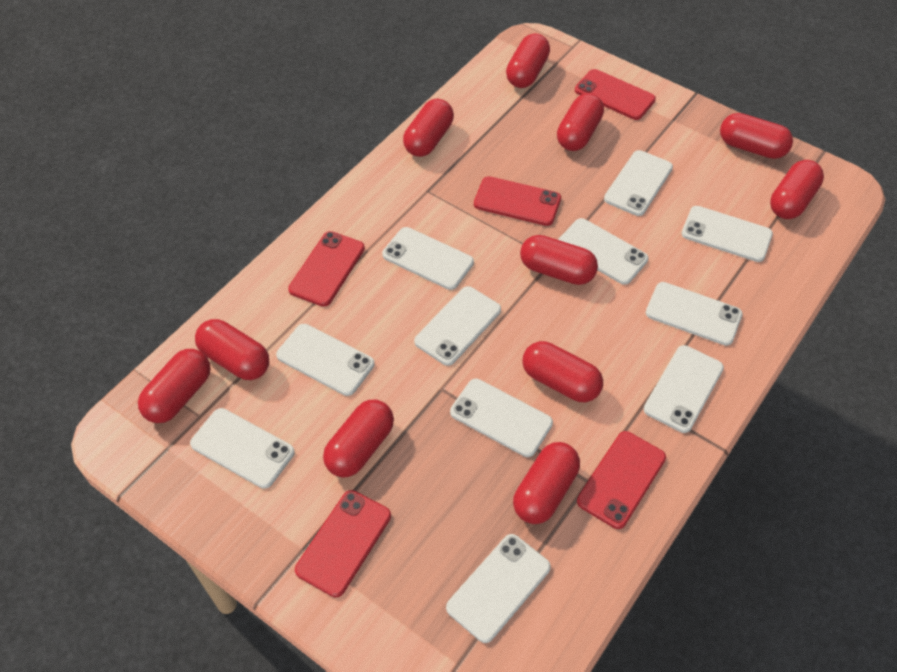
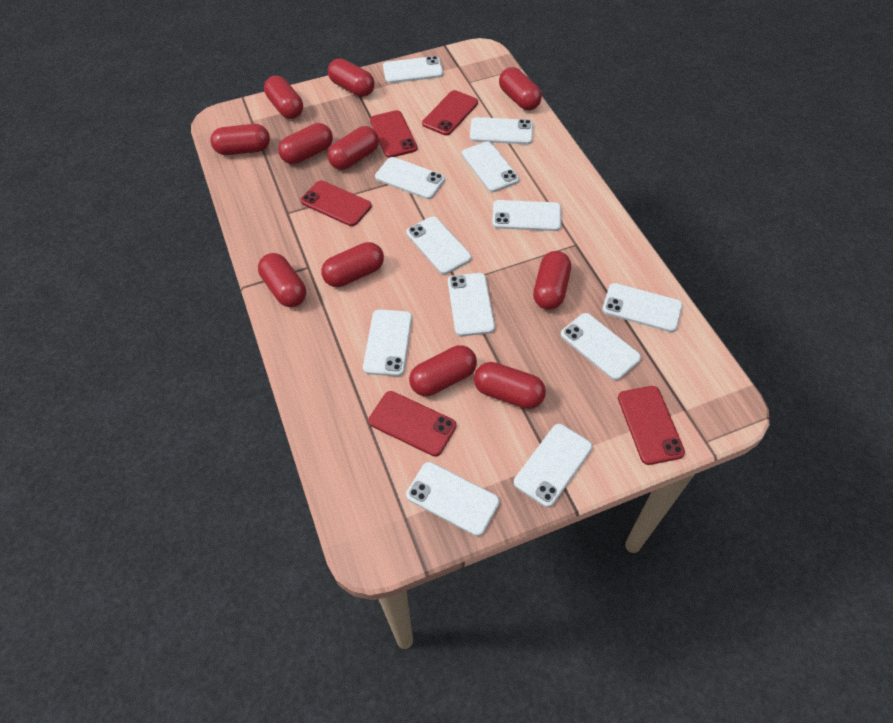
white phone: 11 -> 12

